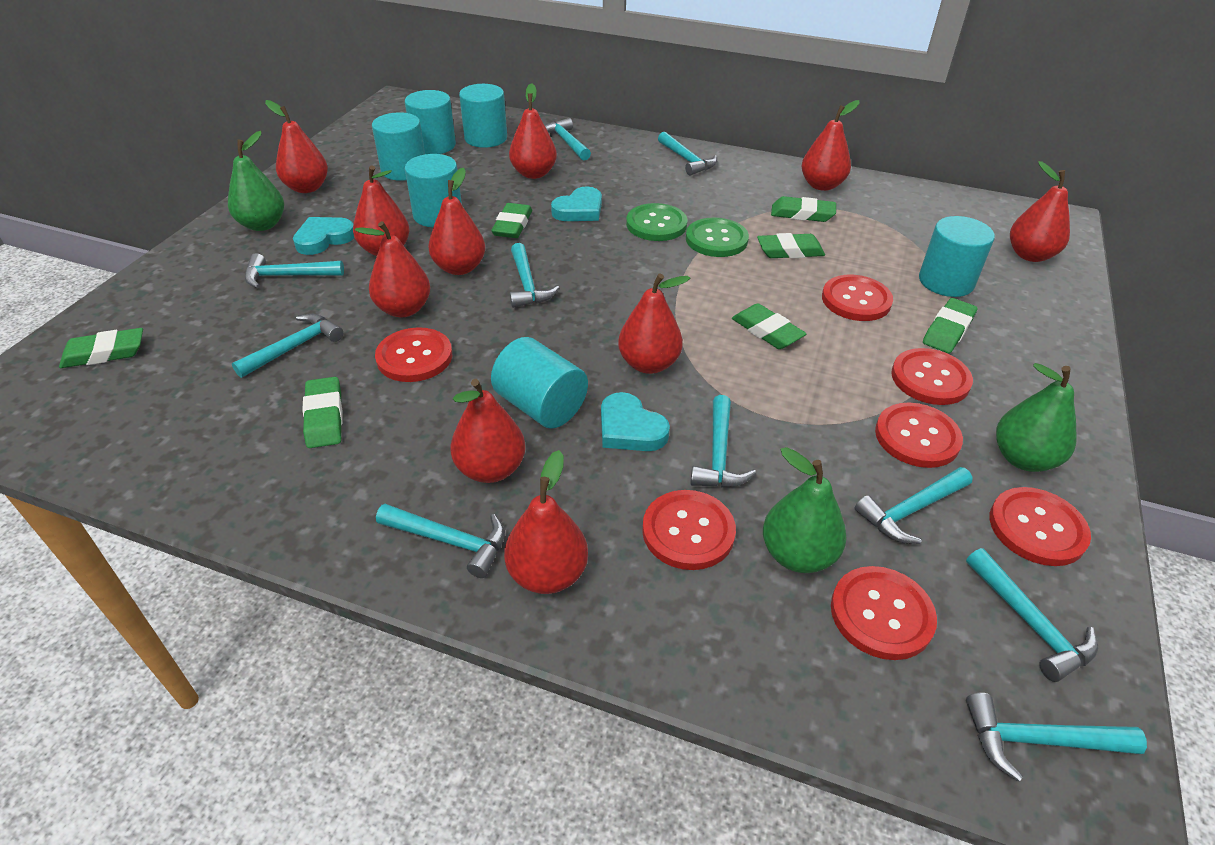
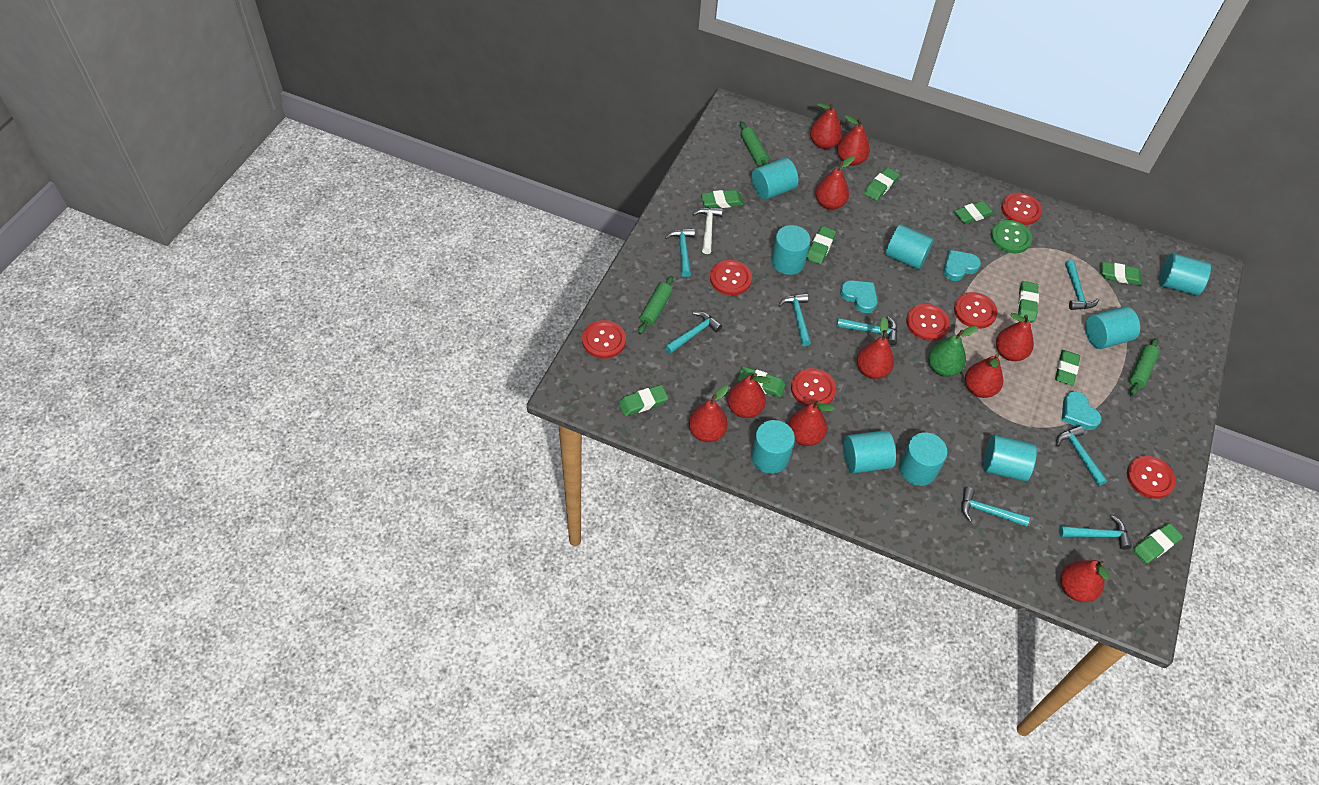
green button: 2 -> 1
green eraser: 7 -> 10
green pear: 3 -> 1
green rolling pin: 0 -> 3
turquoise cylinder: 6 -> 9
turquoise hammer: 10 -> 8
white hammer: 0 -> 1

